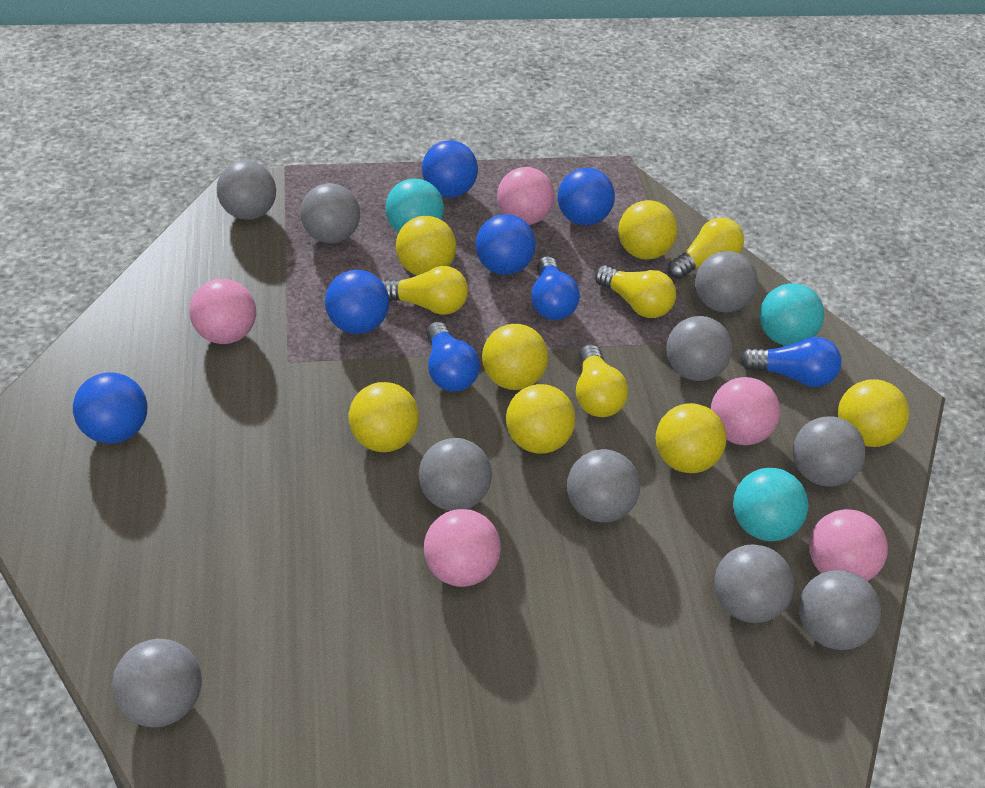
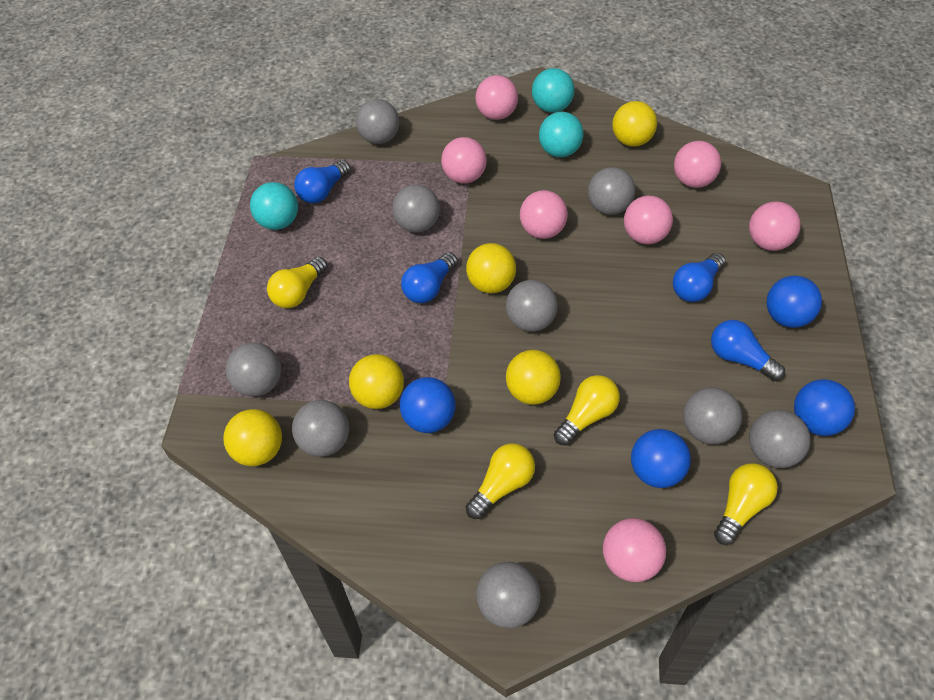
blue ball: 5 -> 4
blue light bulb: 3 -> 4
grey ball: 10 -> 9
pink ball: 5 -> 7
yellow ball: 7 -> 5

